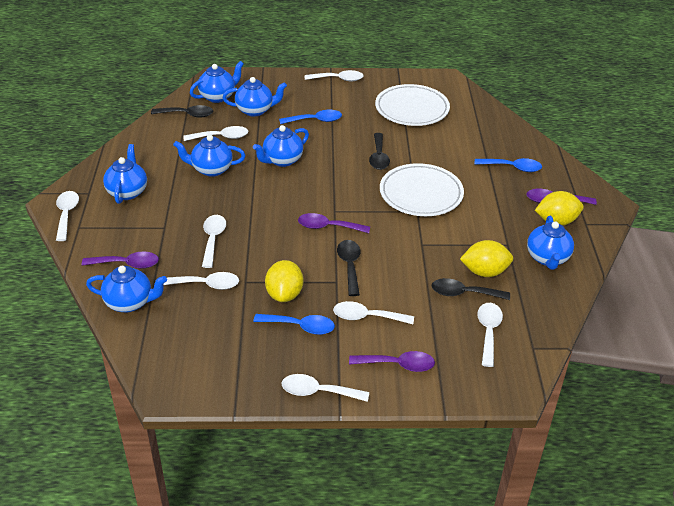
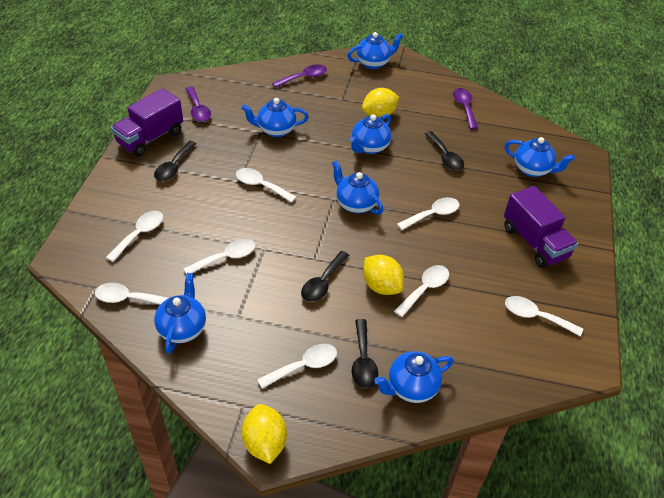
blue spoon: 3 -> 0
purple spoon: 4 -> 3
purple truck: 0 -> 2
white plate: 2 -> 0

